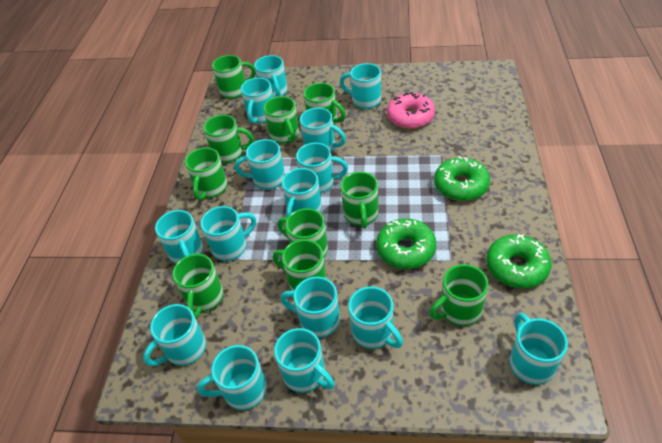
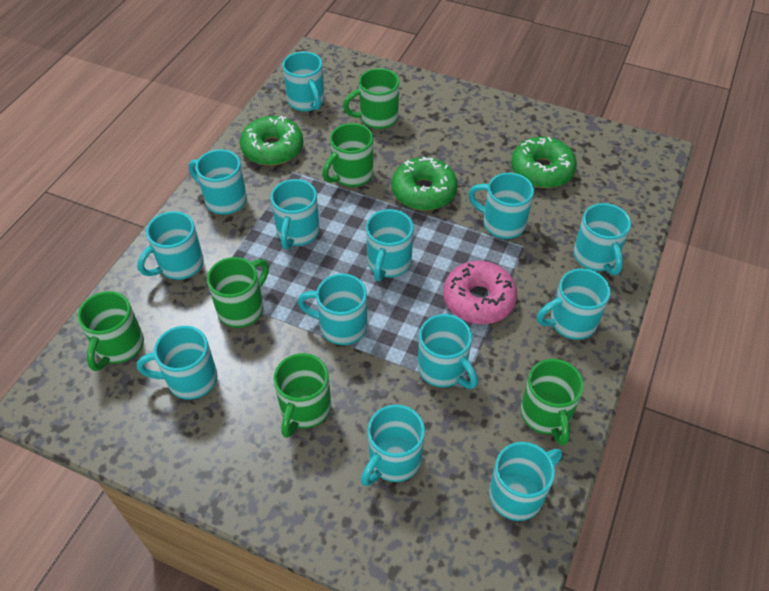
green mug: 10 -> 6
turquoise mug: 15 -> 13

